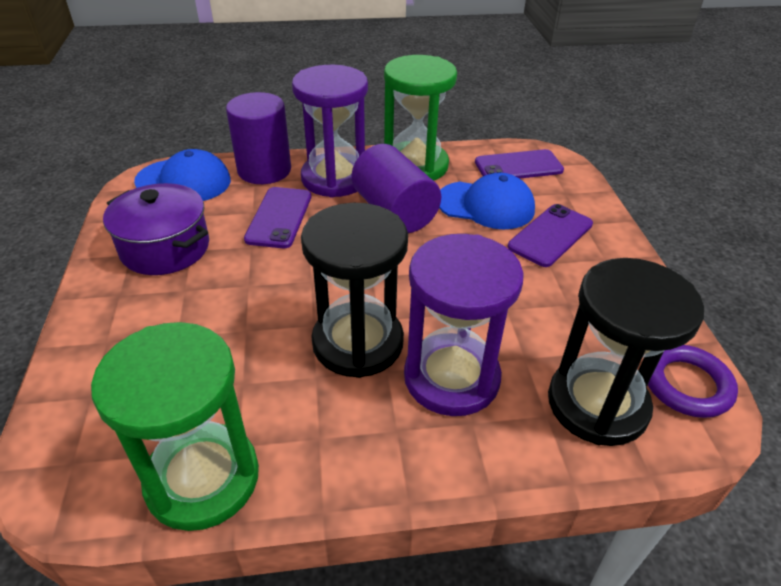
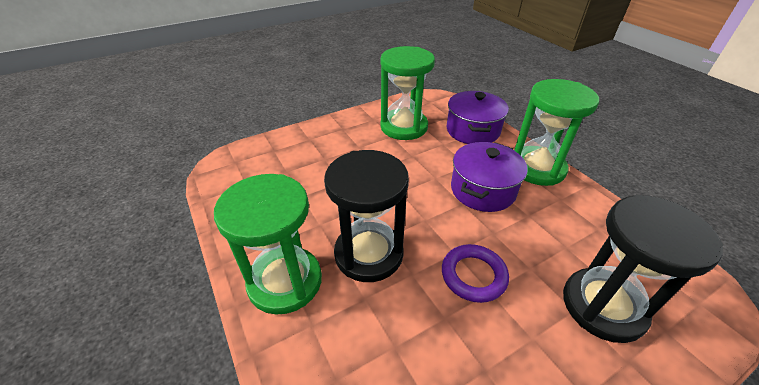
blue cap: 2 -> 0
green hourglass: 2 -> 3
purple cylinder: 2 -> 0
purple hourglass: 2 -> 0
purple phone: 3 -> 0
purple pot: 1 -> 2

